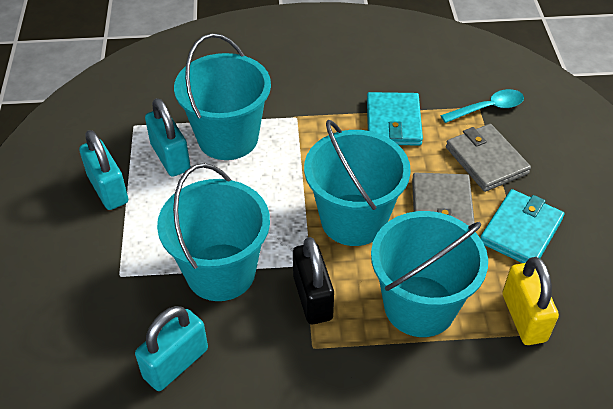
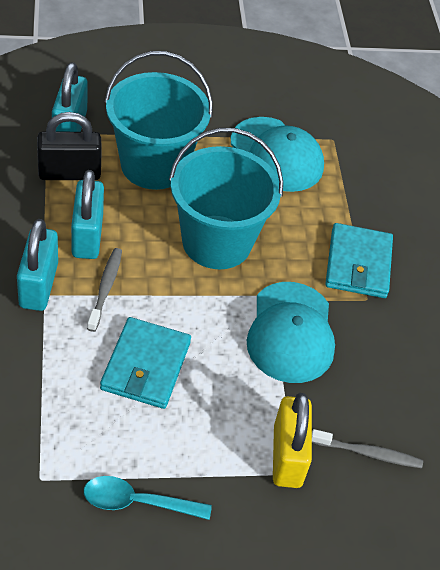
grey toothbrush: 0 -> 2
grey wallet: 2 -> 0
turquoise bucket: 4 -> 2
turquoise cap: 0 -> 2

